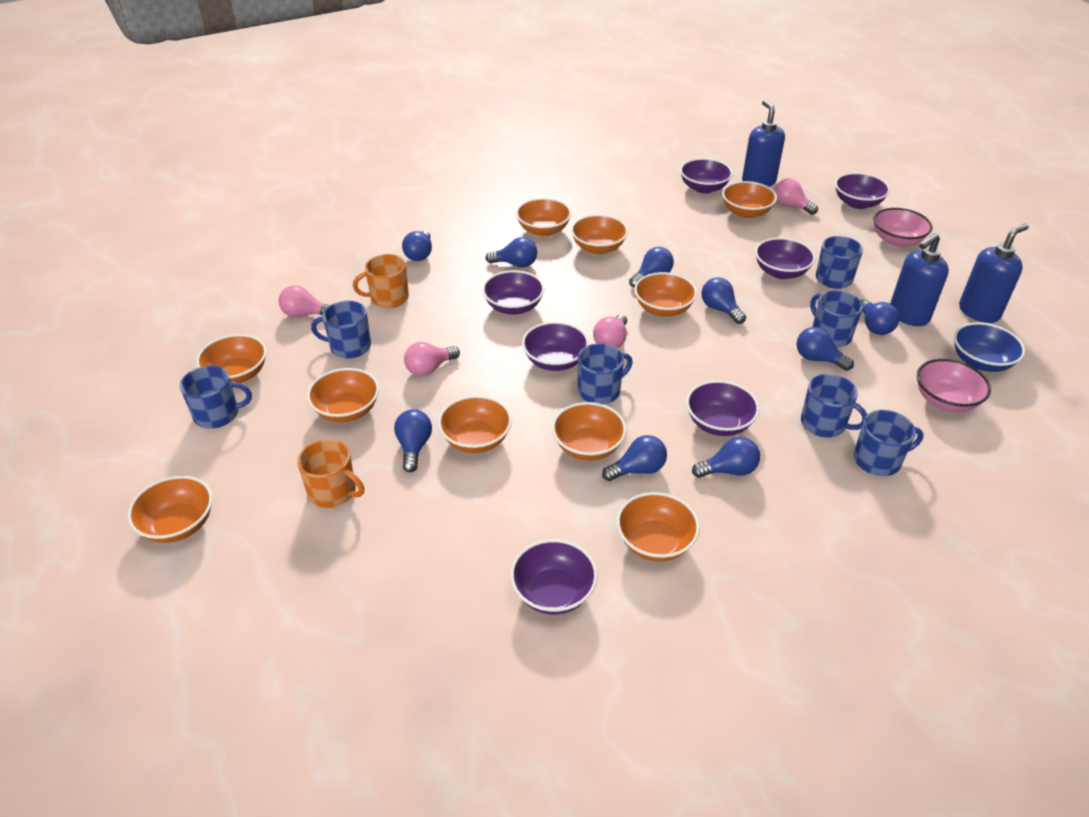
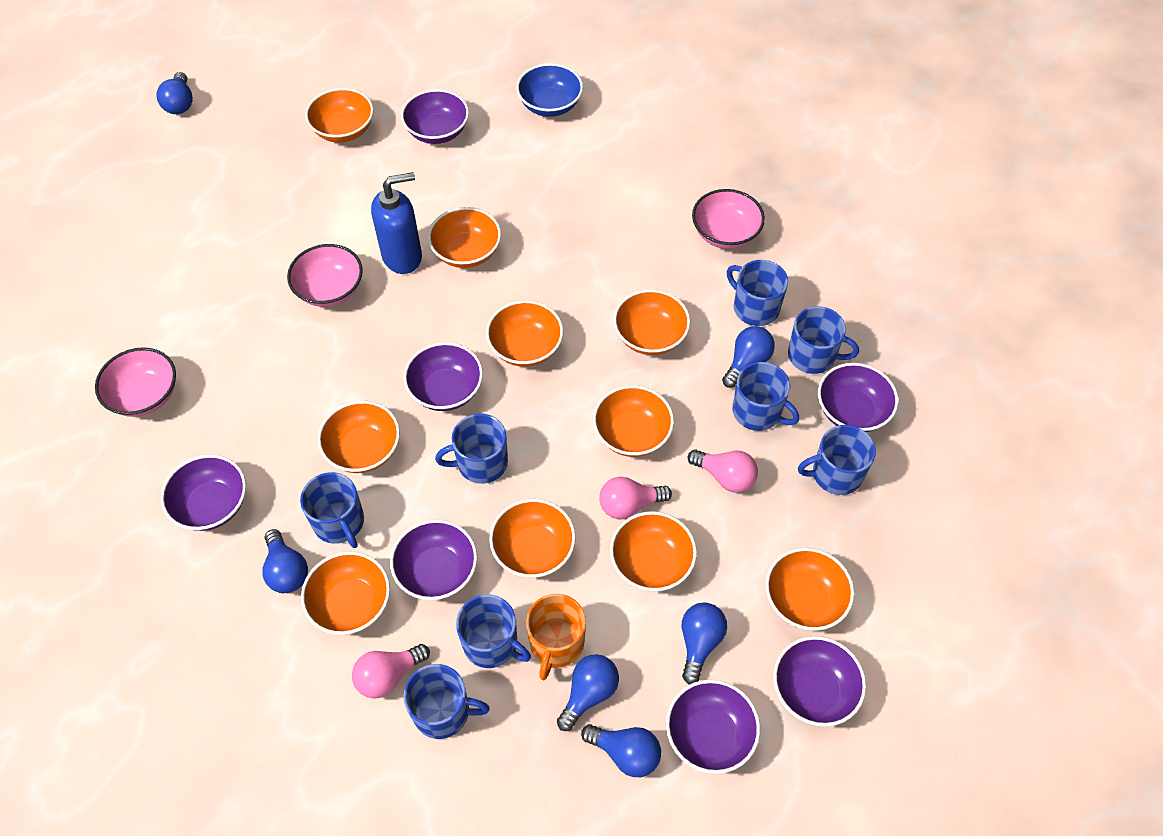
blue light bulb: 9 -> 6
blue mug: 7 -> 8
blue soap dispenser: 3 -> 1
orange mug: 2 -> 1
pink bowl: 2 -> 3
pink light bulb: 4 -> 3

